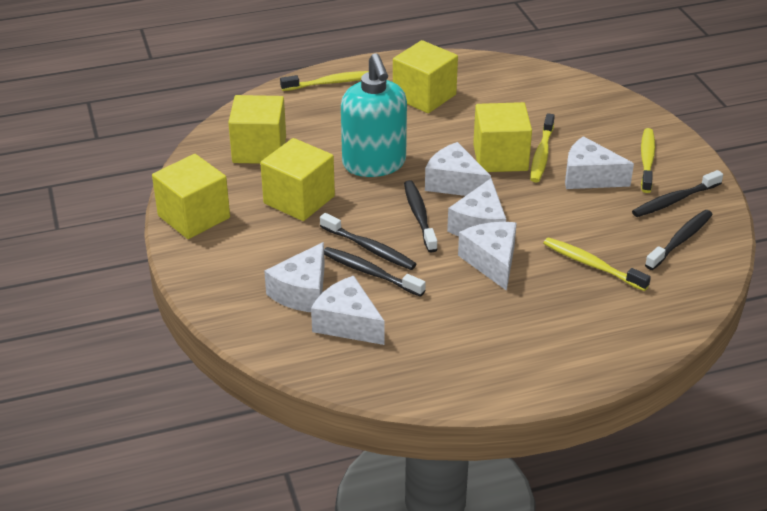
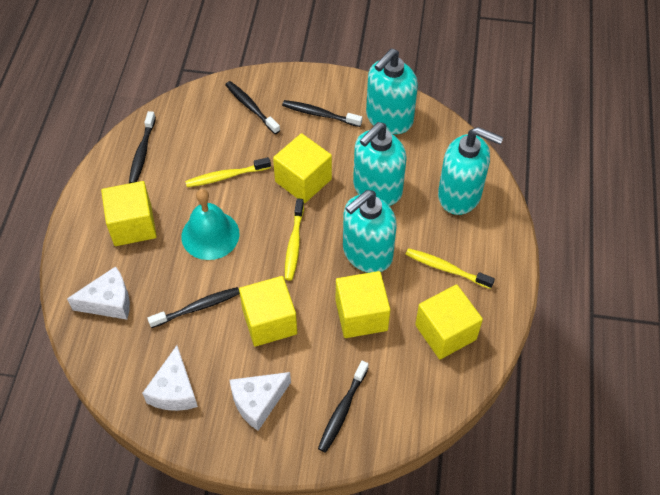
turquoise bell: 0 -> 1
turquoise soap dispenser: 1 -> 4
white cheese: 6 -> 3
yellow toothbrush: 4 -> 3

